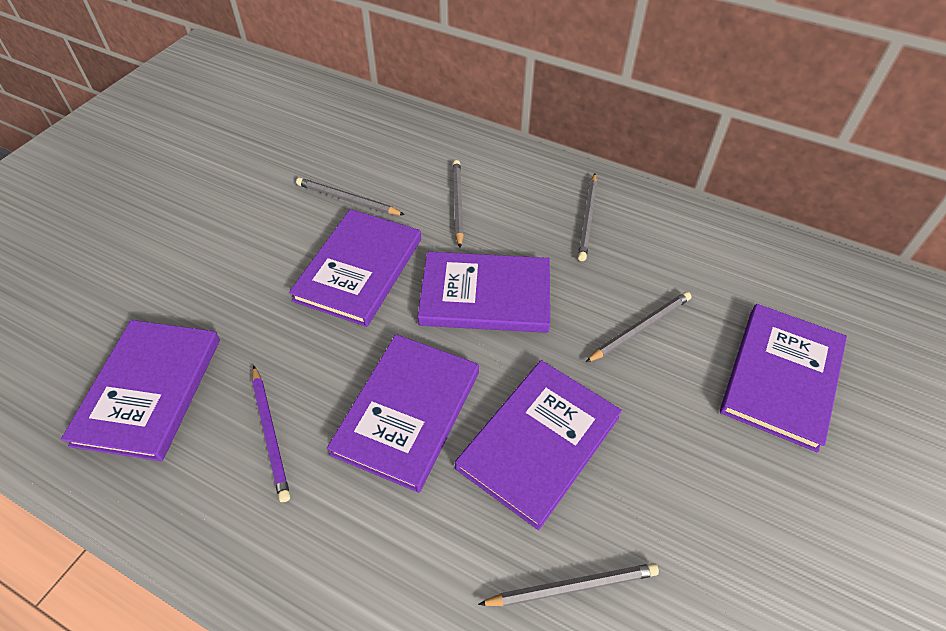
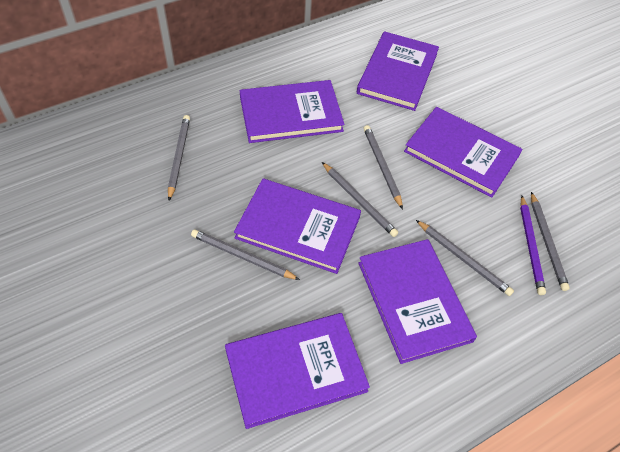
grey pencil: 5 -> 6

